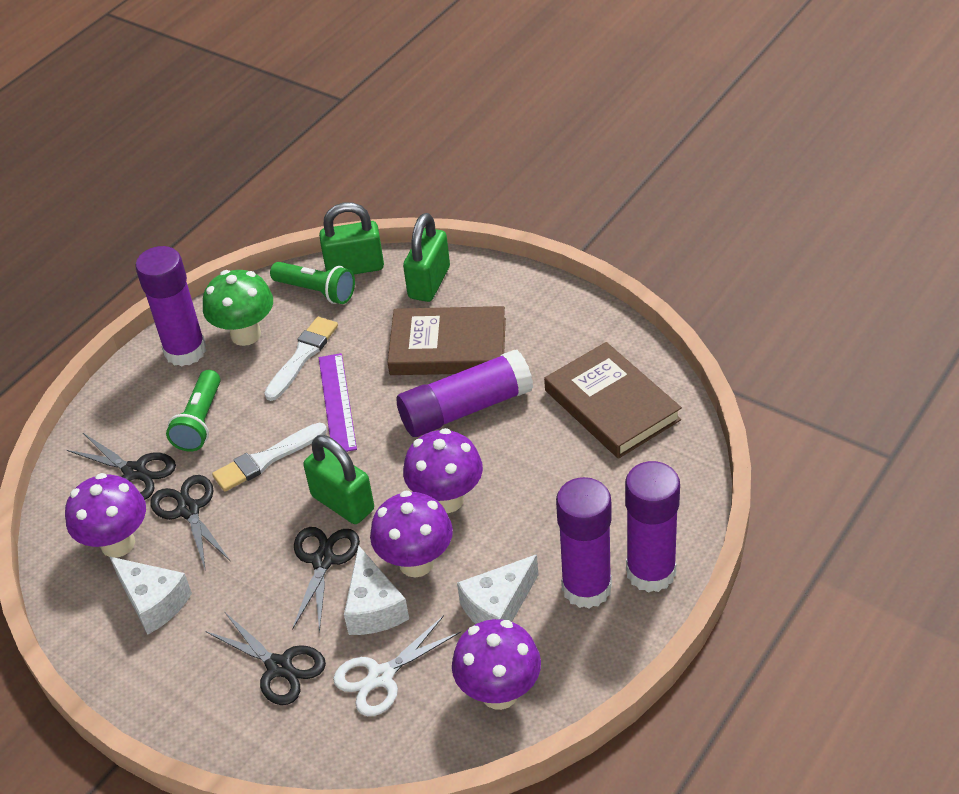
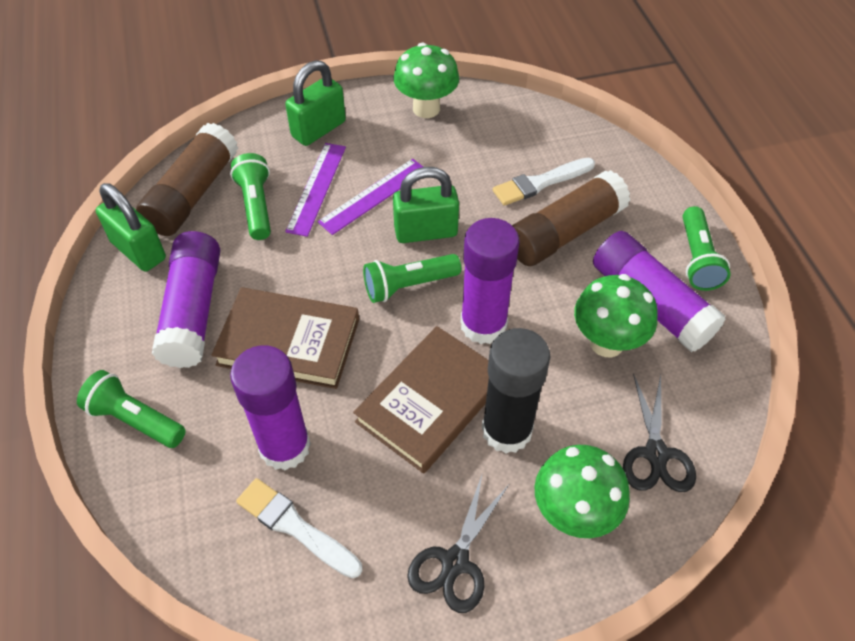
black glue stick: 0 -> 1
black scissors: 4 -> 2
brown glue stick: 0 -> 2
green flashlight: 2 -> 4
green mushroom: 1 -> 3
purple mushroom: 4 -> 0
purple ruler: 1 -> 2
white cheese: 3 -> 0
white scissors: 1 -> 0

